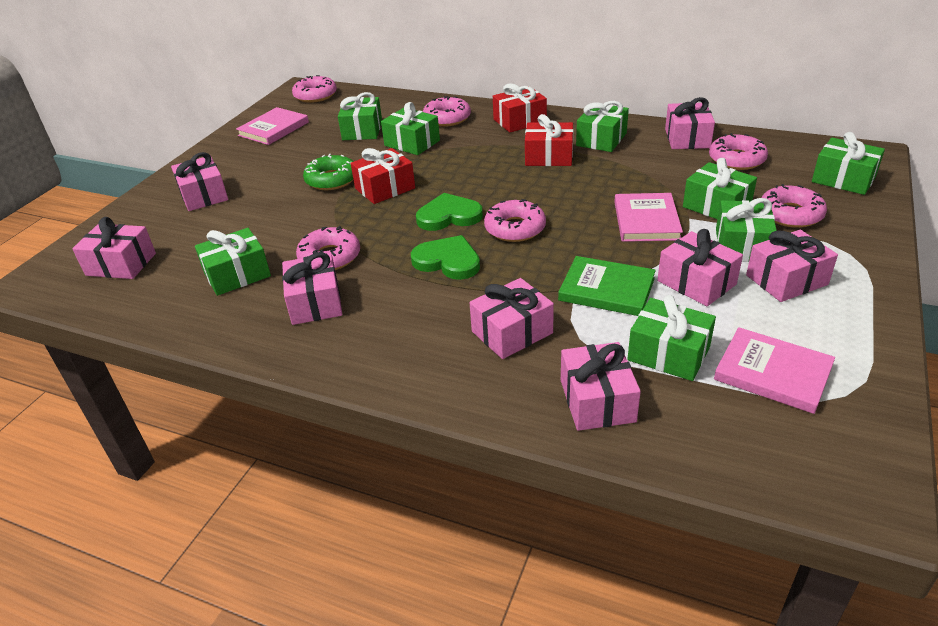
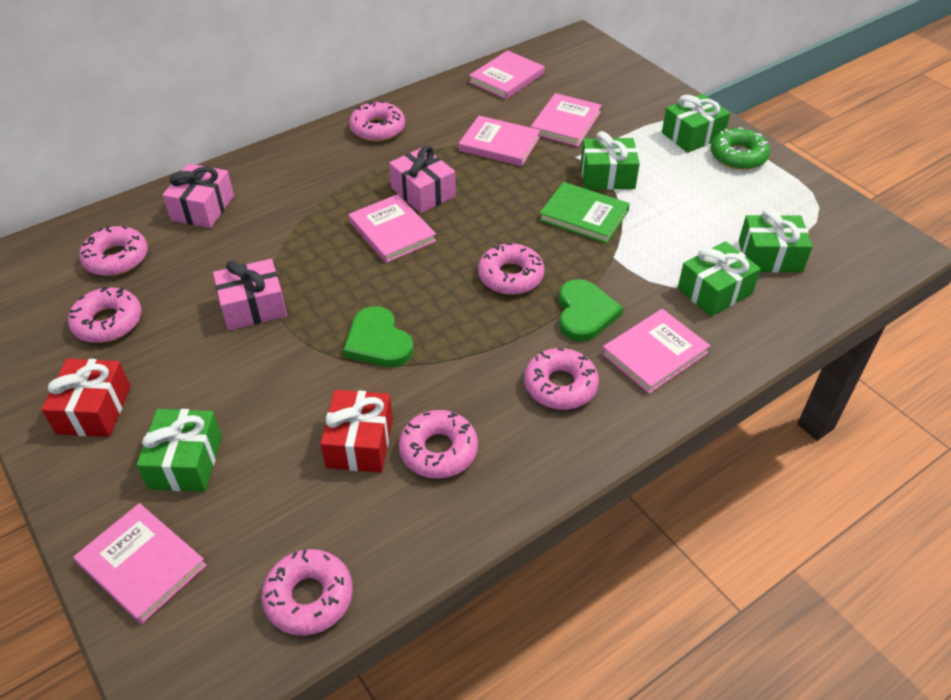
green gift: 8 -> 5
pink book: 3 -> 6
pink donut: 6 -> 7
pink gift: 8 -> 3
red gift: 3 -> 2

